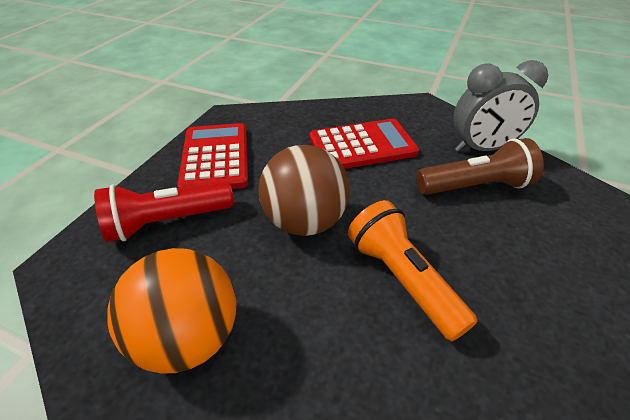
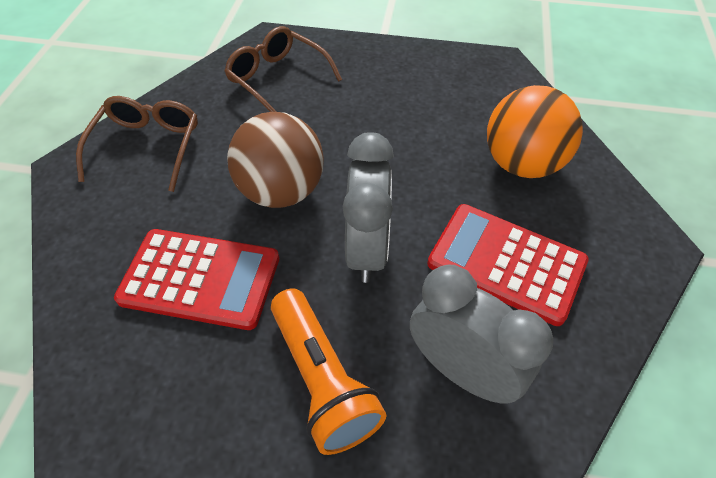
brown flashlight: 1 -> 0
brown glasses: 0 -> 2
grey clock: 1 -> 2
red flashlight: 1 -> 0

